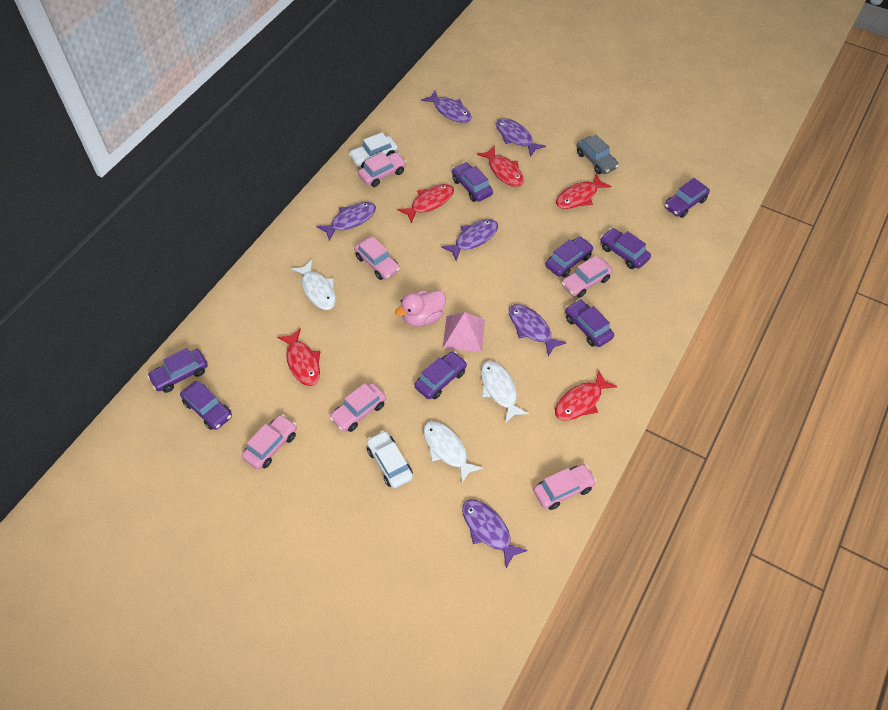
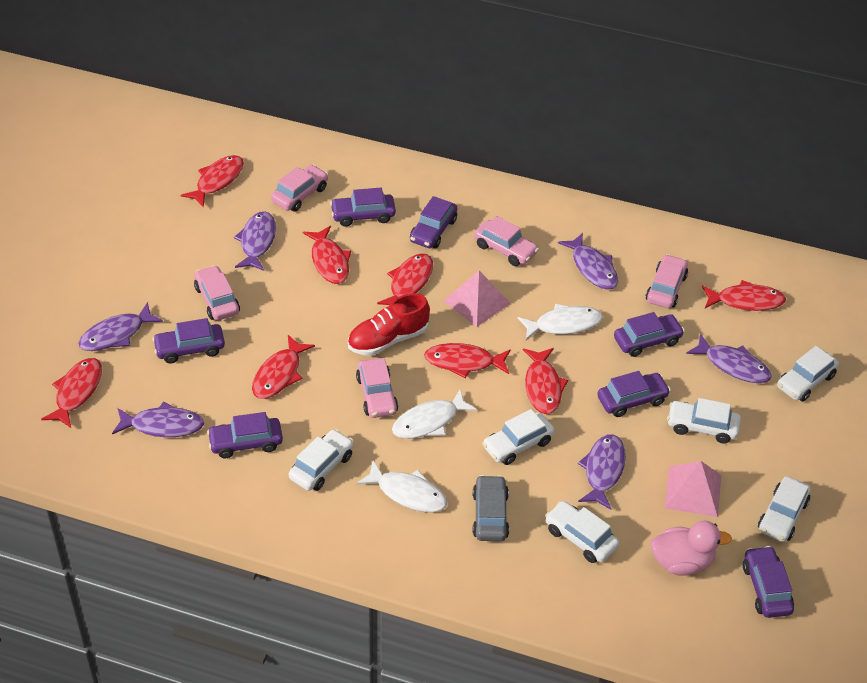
pink car: 6 -> 5
pink pyramid: 1 -> 2
purple car: 8 -> 7
red fish: 5 -> 8
red shoe: 0 -> 1
white car: 2 -> 6

